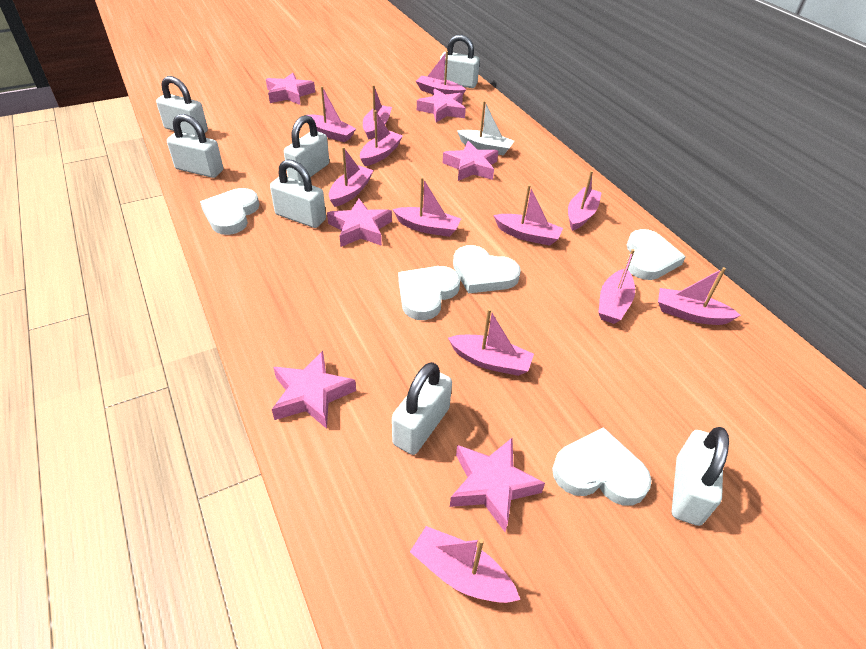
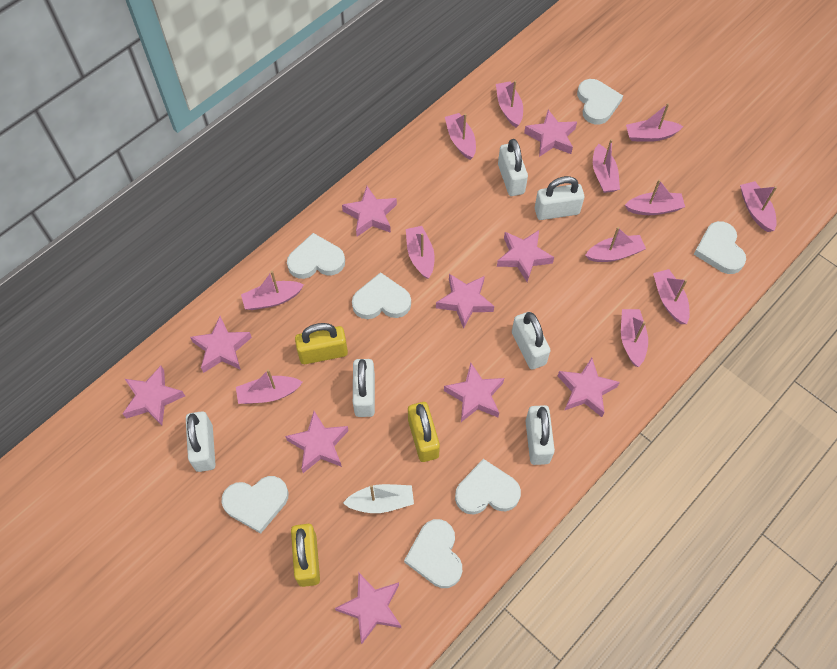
pink star: 6 -> 10
white heart: 5 -> 7
white padlock: 7 -> 6
yellow padlock: 0 -> 3

